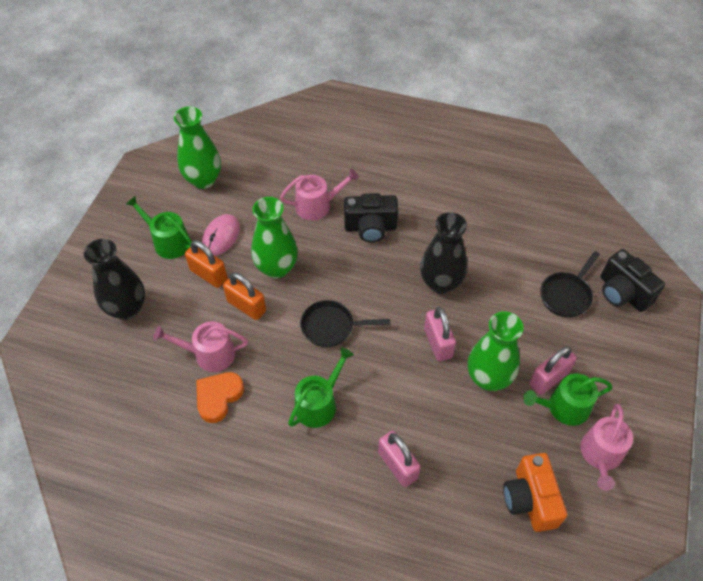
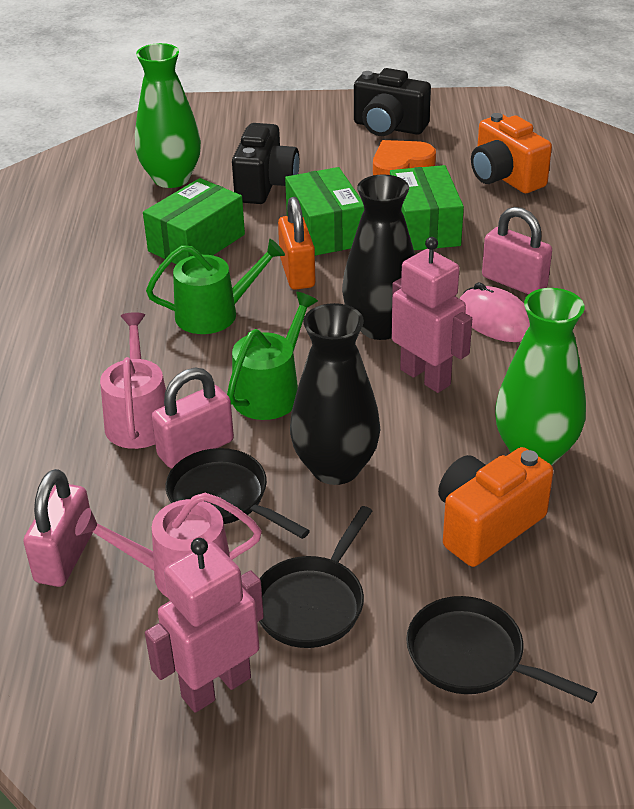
black pan: 2 -> 3
green box: 0 -> 3
green vase: 3 -> 2
green watering can: 3 -> 2
orange camera: 1 -> 2
orange padlock: 2 -> 1
pink robot: 0 -> 2
pink watering can: 3 -> 2

